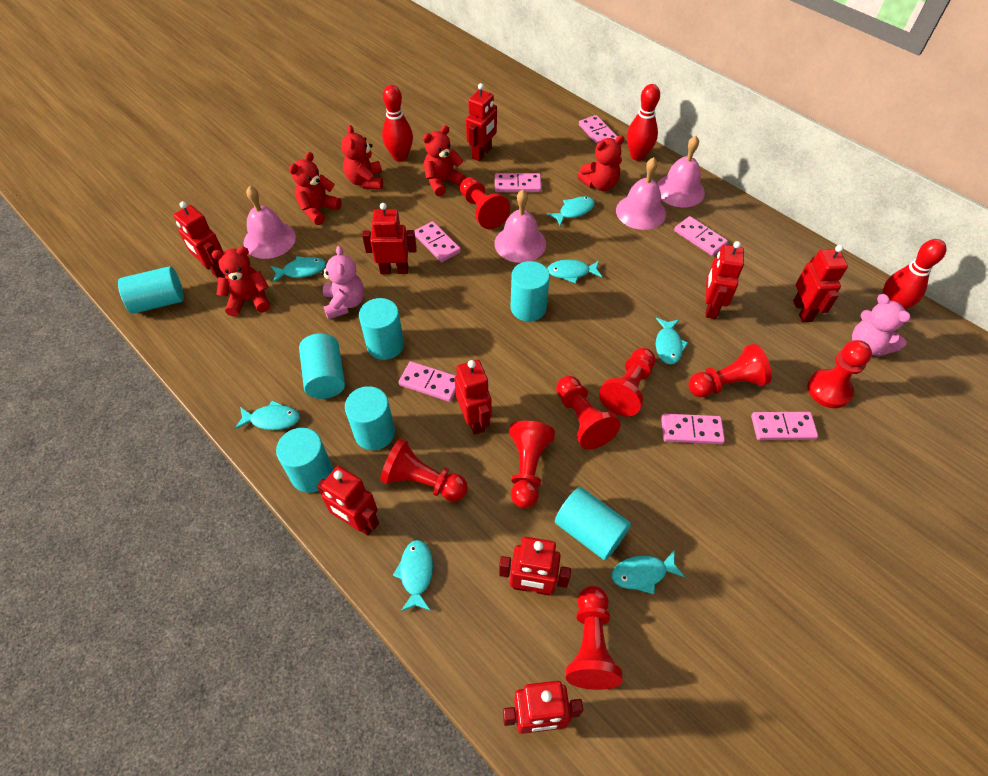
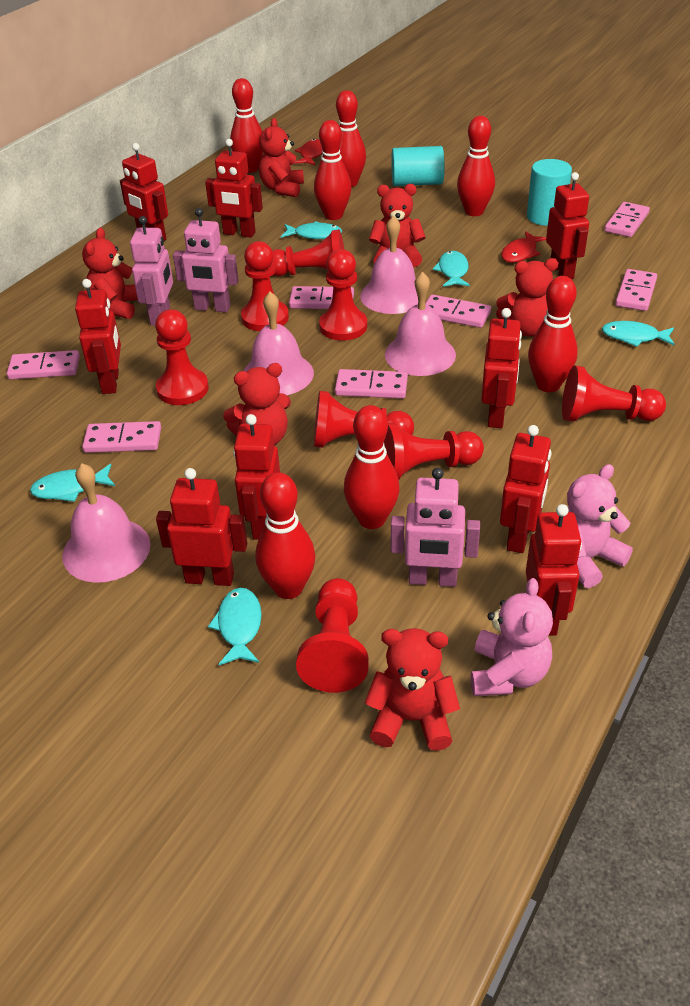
pink robot: 0 -> 3
red bowling pin: 3 -> 7
red fish: 0 -> 2
red teddy bear: 5 -> 6
turquoise cylinder: 7 -> 2
turquoise fish: 7 -> 5

